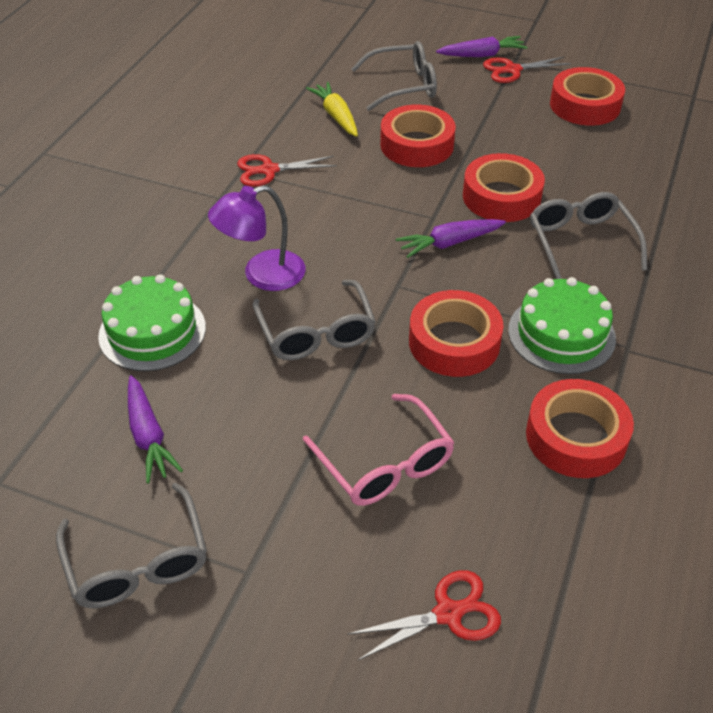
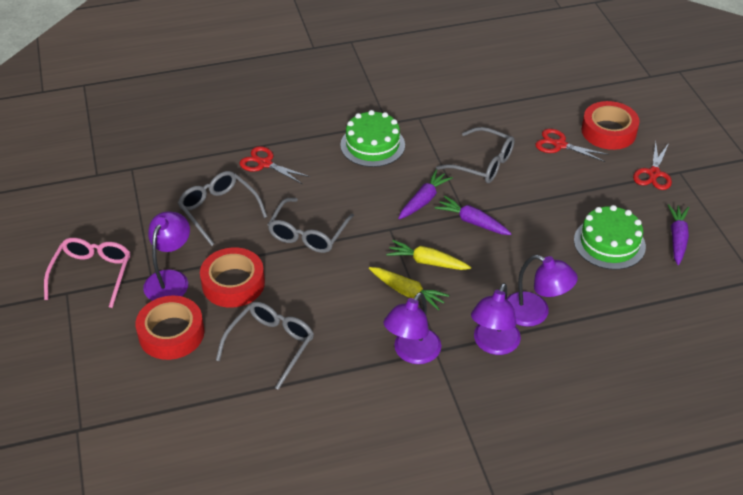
purple lamp: 1 -> 4
red tape: 5 -> 3
yellow carrot: 1 -> 2

